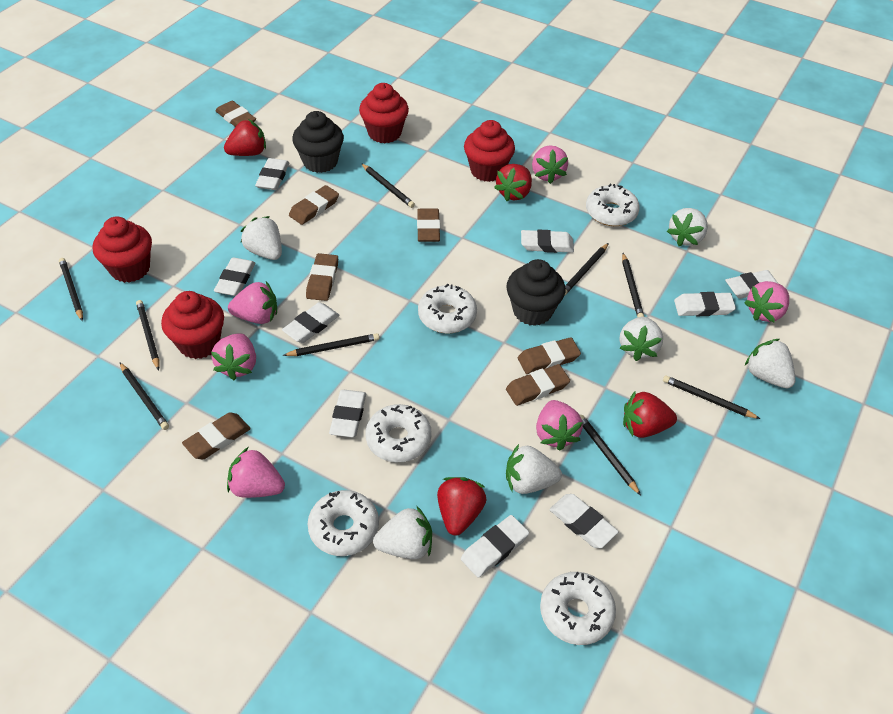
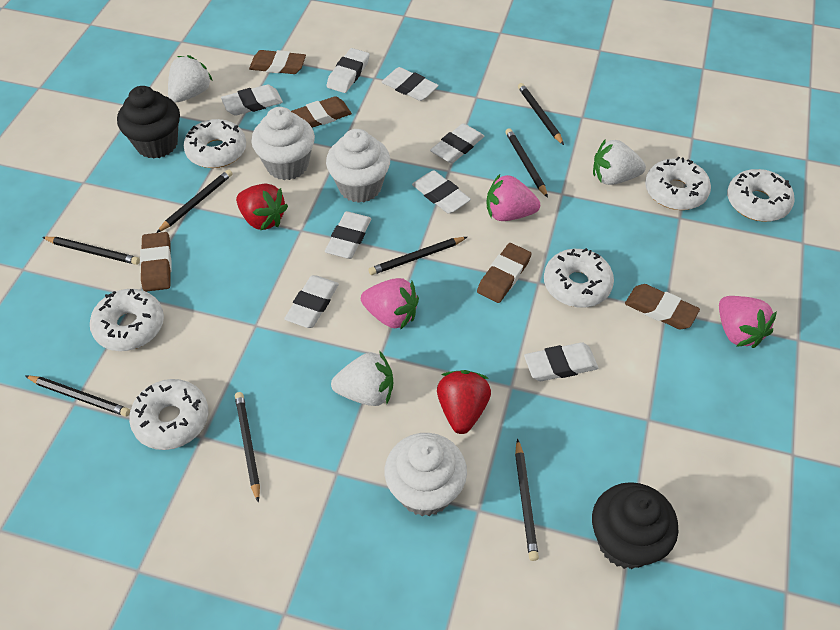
black pencil: 9 -> 8
brown eraser: 7 -> 5
pink strawberry: 6 -> 3
red cupcake: 4 -> 0
red strawberry: 4 -> 2
white cupcake: 0 -> 3
white donut: 5 -> 6
white eraser: 9 -> 8
white strawberry: 6 -> 3

